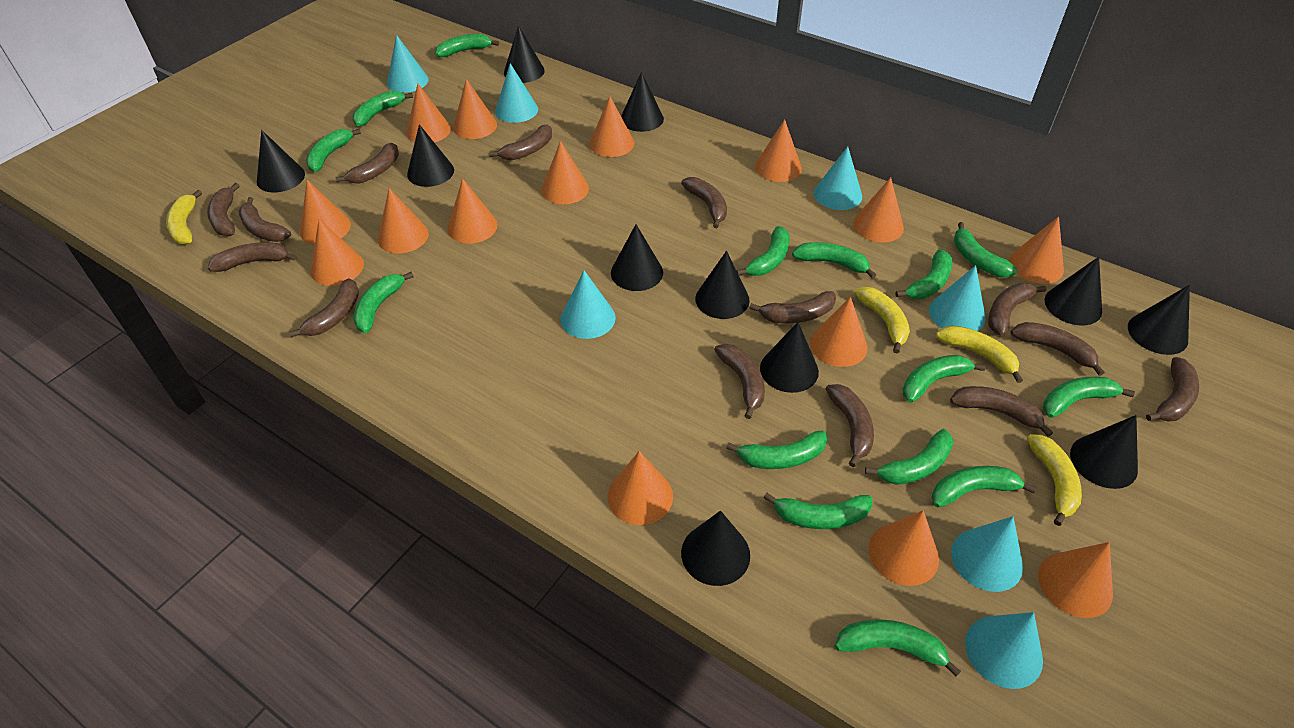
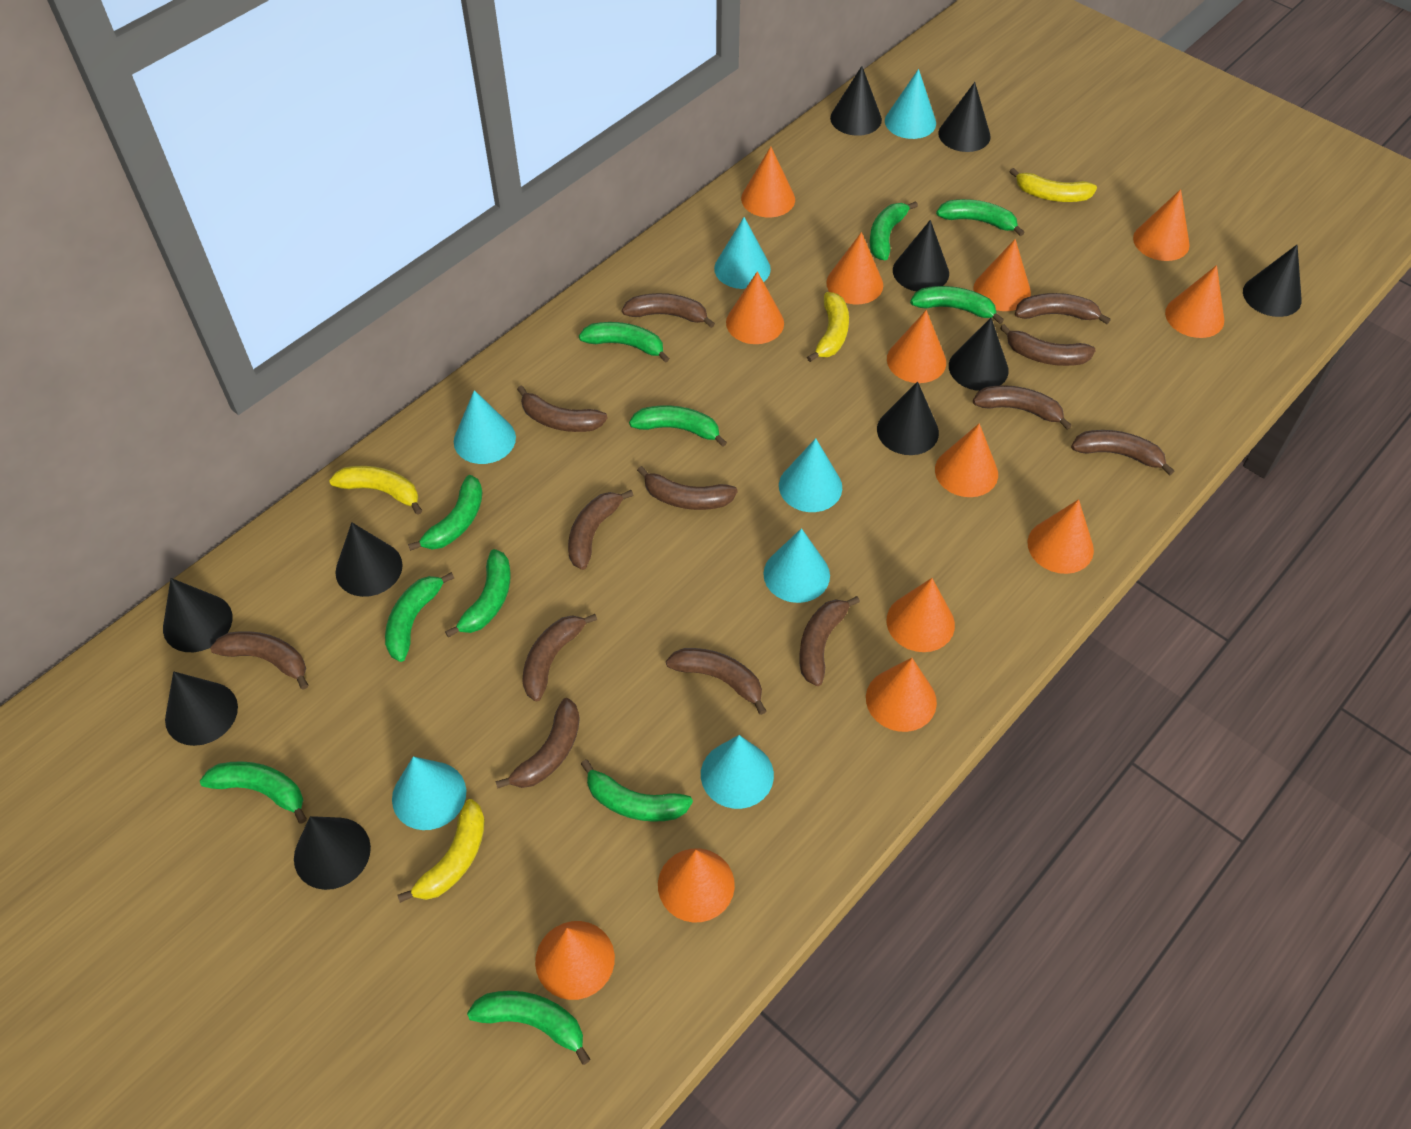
black cone: 11 -> 10
brown banana: 14 -> 13
green banana: 15 -> 11
orange cone: 15 -> 13

